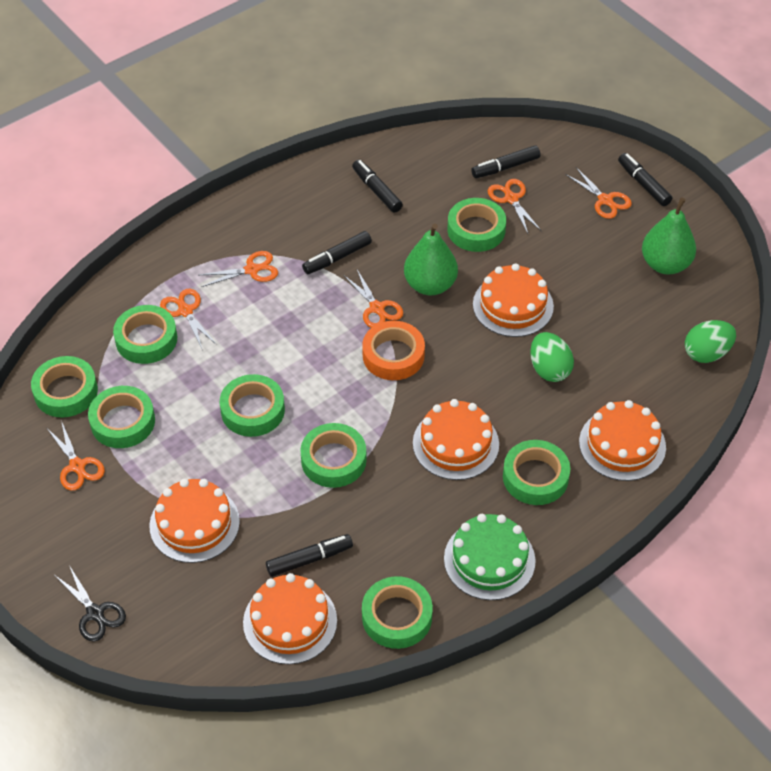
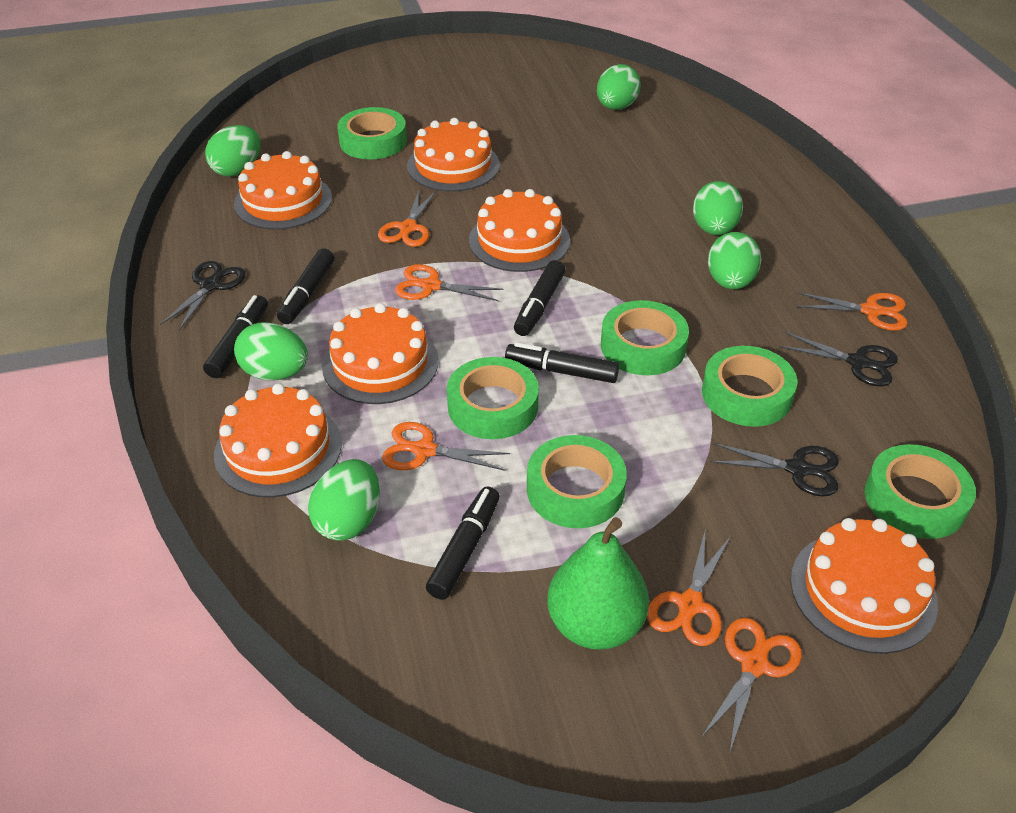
black scissors: 1 -> 3
green cake: 1 -> 0
green egg: 2 -> 6
green pear: 2 -> 1
green tape: 8 -> 6
orange cake: 5 -> 6
orange tape: 1 -> 0

